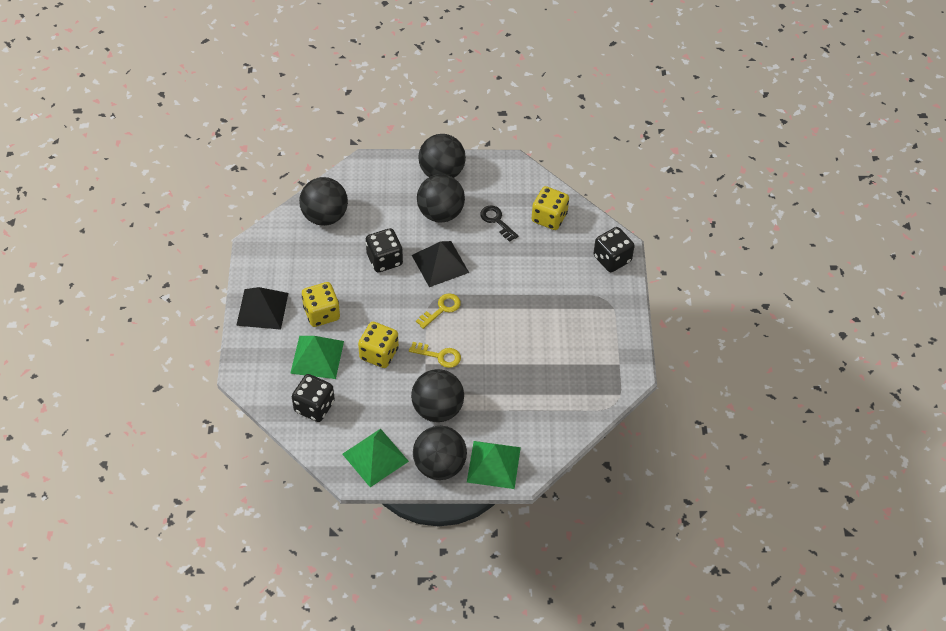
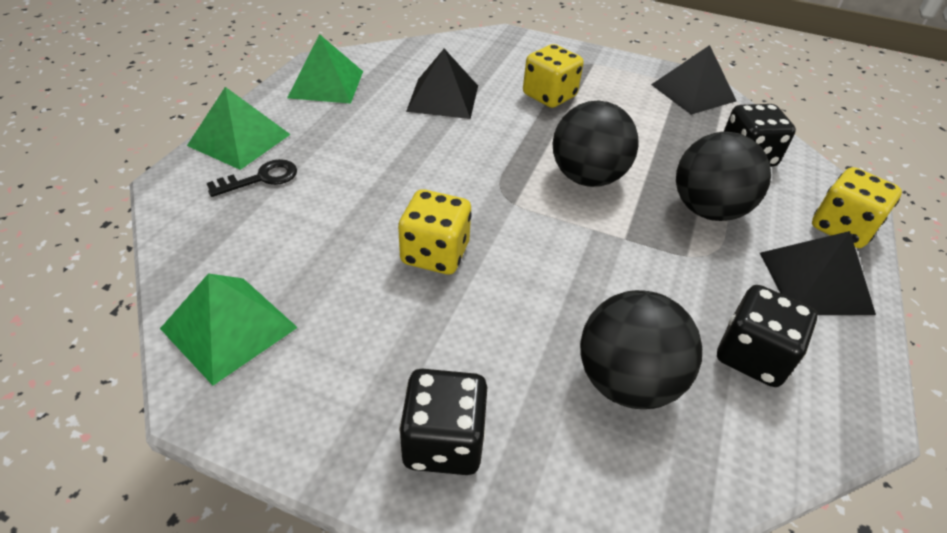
black ball: 5 -> 3
black pyramid: 2 -> 3
yellow key: 2 -> 0

